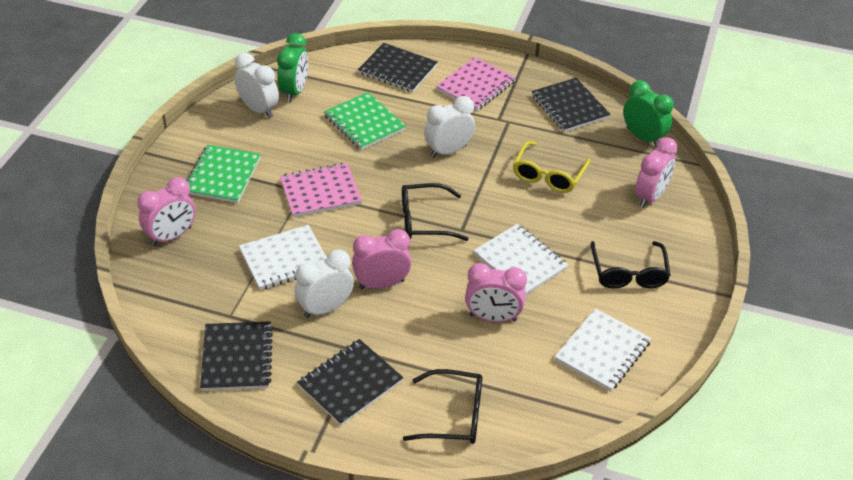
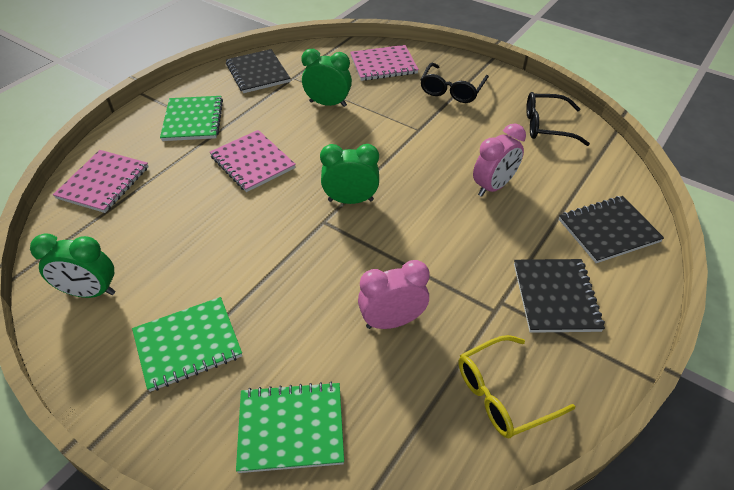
black glasses: 3 -> 2
black notebook: 4 -> 3
green clock: 2 -> 3
green notebook: 2 -> 3
pink clock: 4 -> 2
pink notebook: 2 -> 3
white clock: 3 -> 0
white notebook: 3 -> 0

